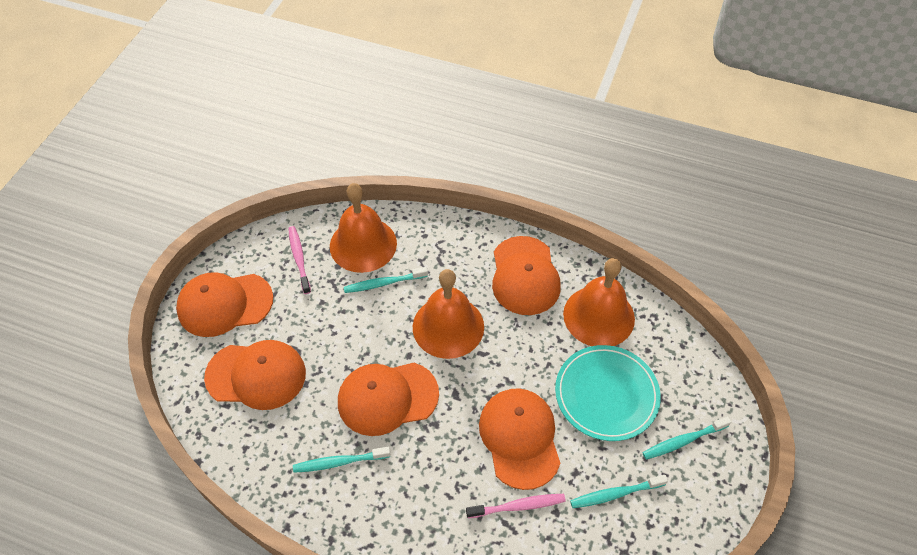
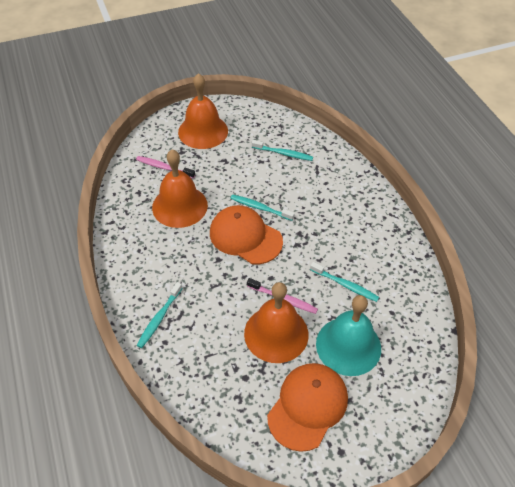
orange cap: 5 -> 2
turquoise bell: 0 -> 1
turquoise plate: 1 -> 0

